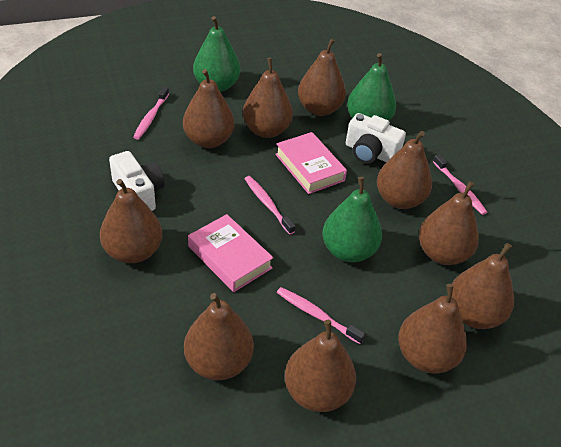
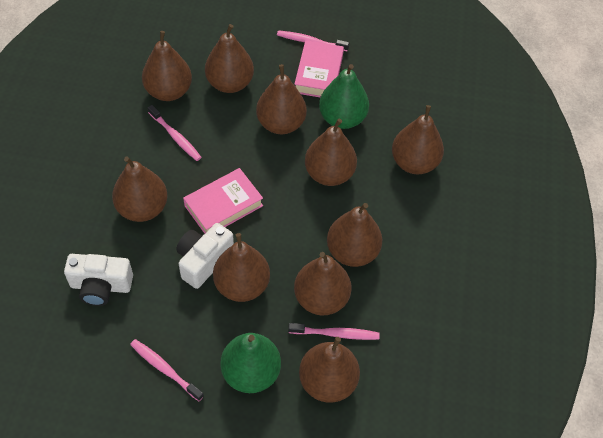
green pear: 3 -> 2

